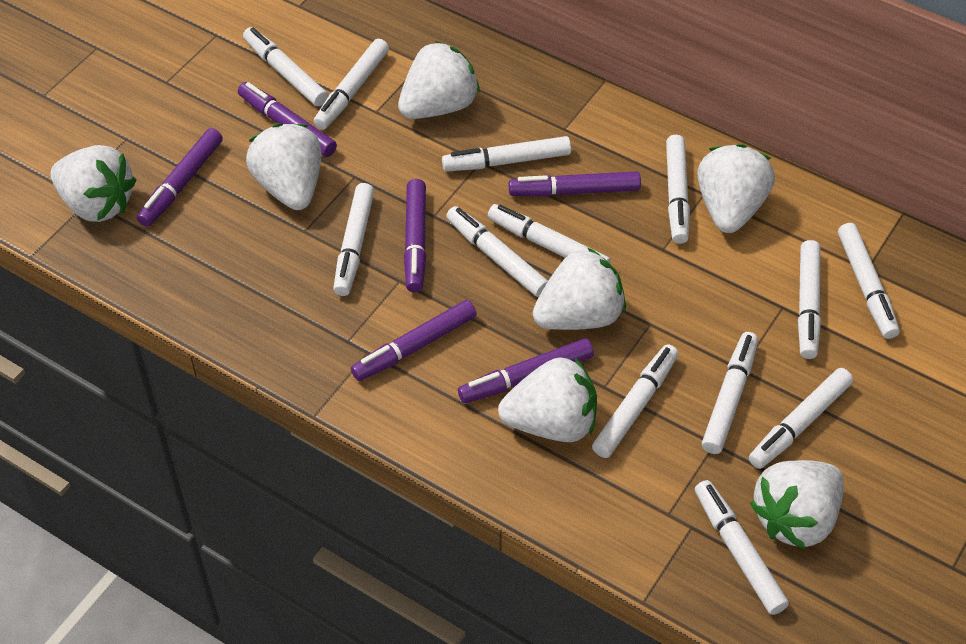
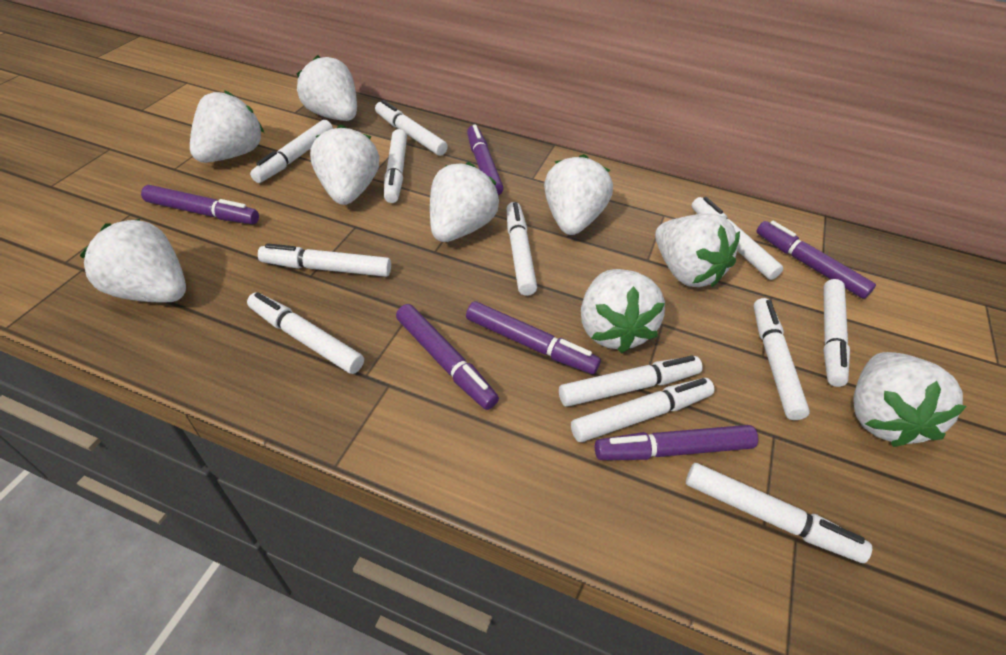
white marker: 13 -> 12
white strawberry: 7 -> 9

